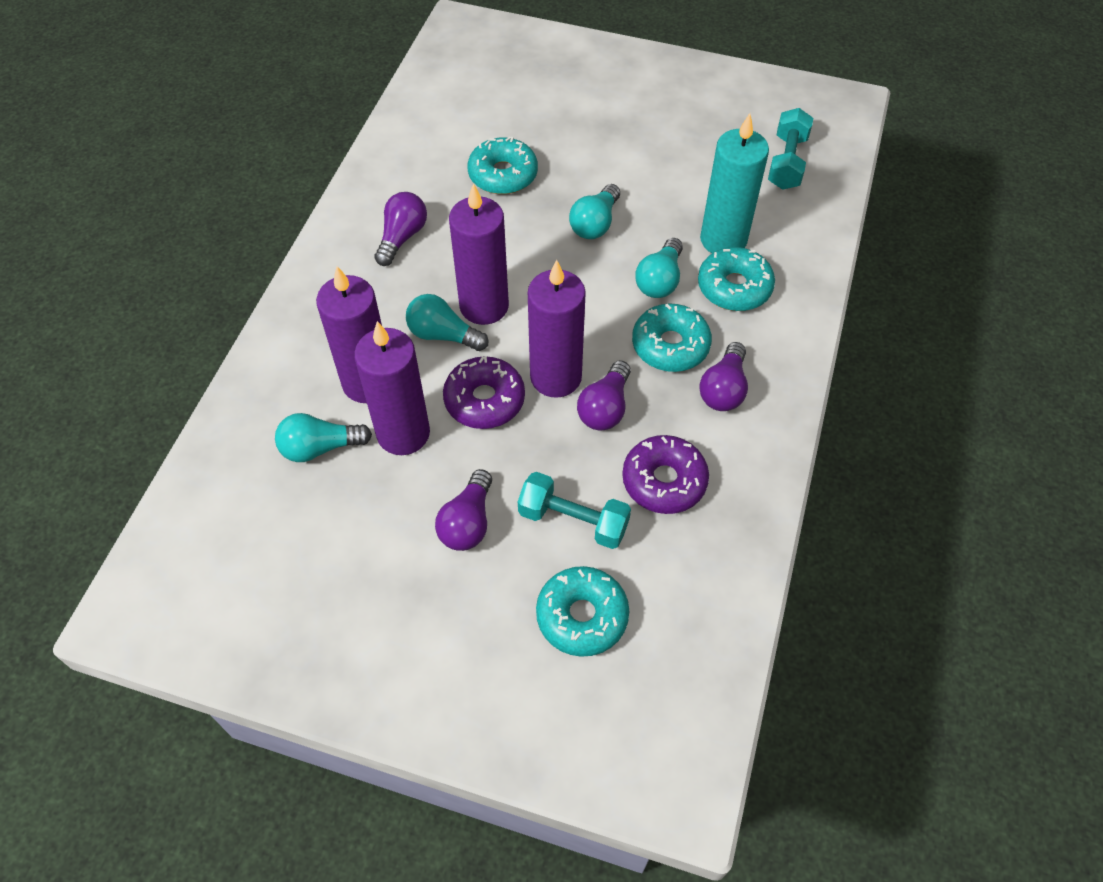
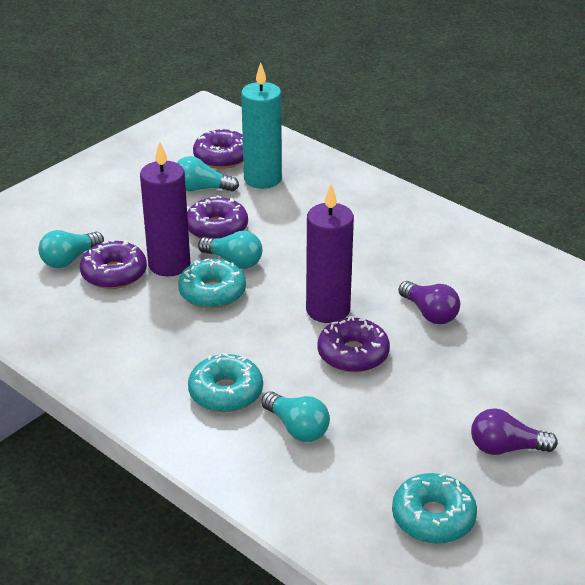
purple candle: 4 -> 2
purple donut: 2 -> 4
purple light bulb: 4 -> 2
turquoise donut: 4 -> 3
turquoise dumbbell: 2 -> 0

